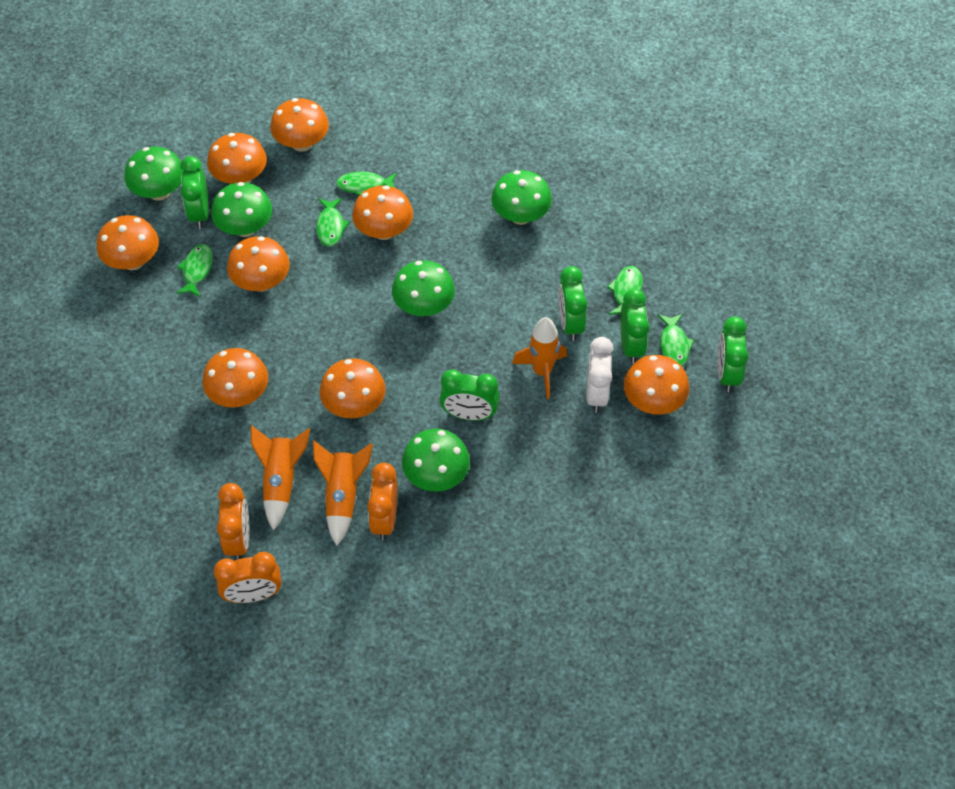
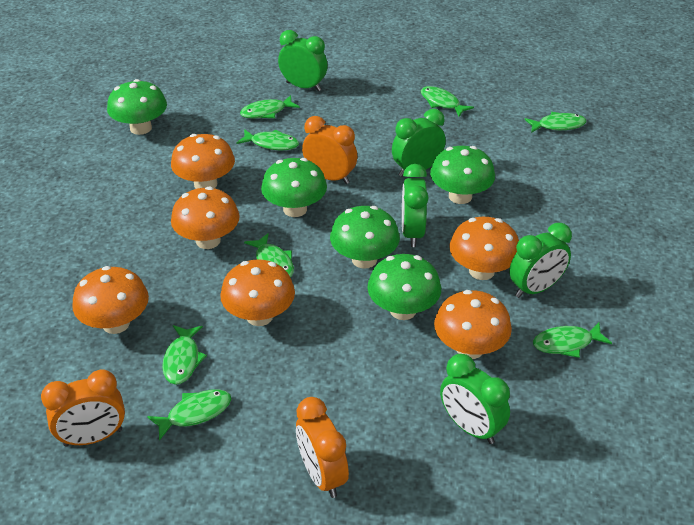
green fish: 5 -> 8
orange mushroom: 8 -> 6
orange rocket: 3 -> 0
white clock: 1 -> 0

